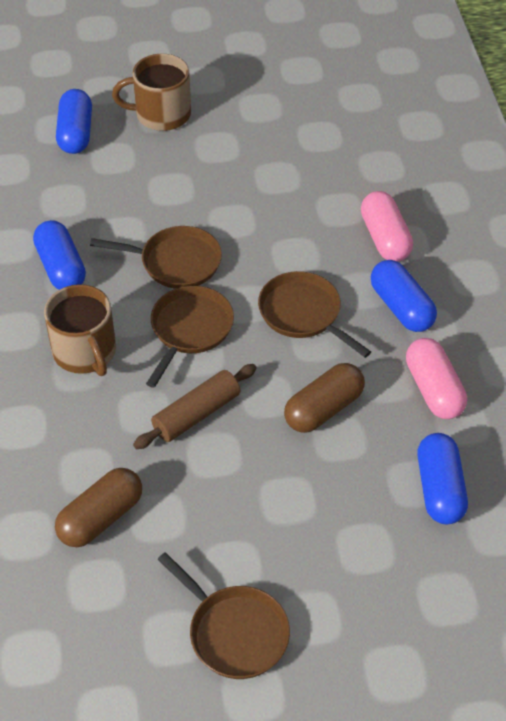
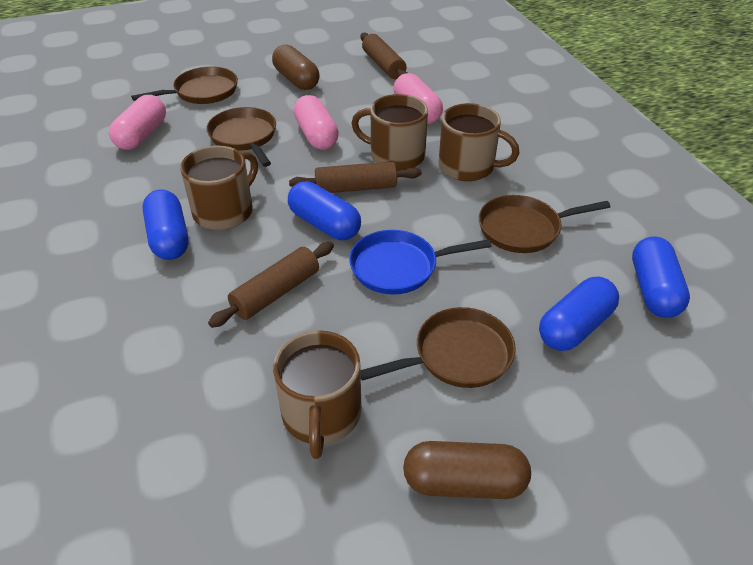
blue pan: 0 -> 1
brown mug: 2 -> 4
brown rolling pin: 1 -> 3
pink capsule: 2 -> 3

